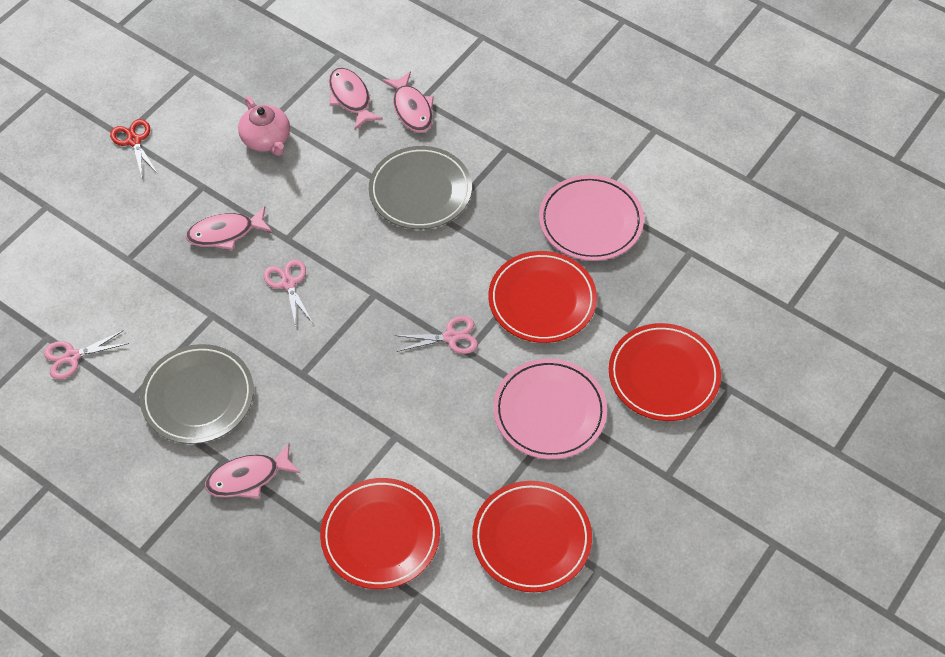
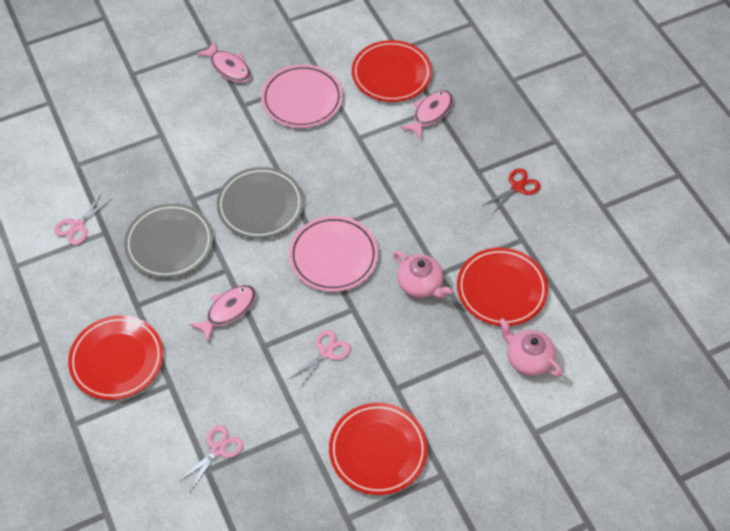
pink fish: 4 -> 3
pink teapot: 1 -> 2

